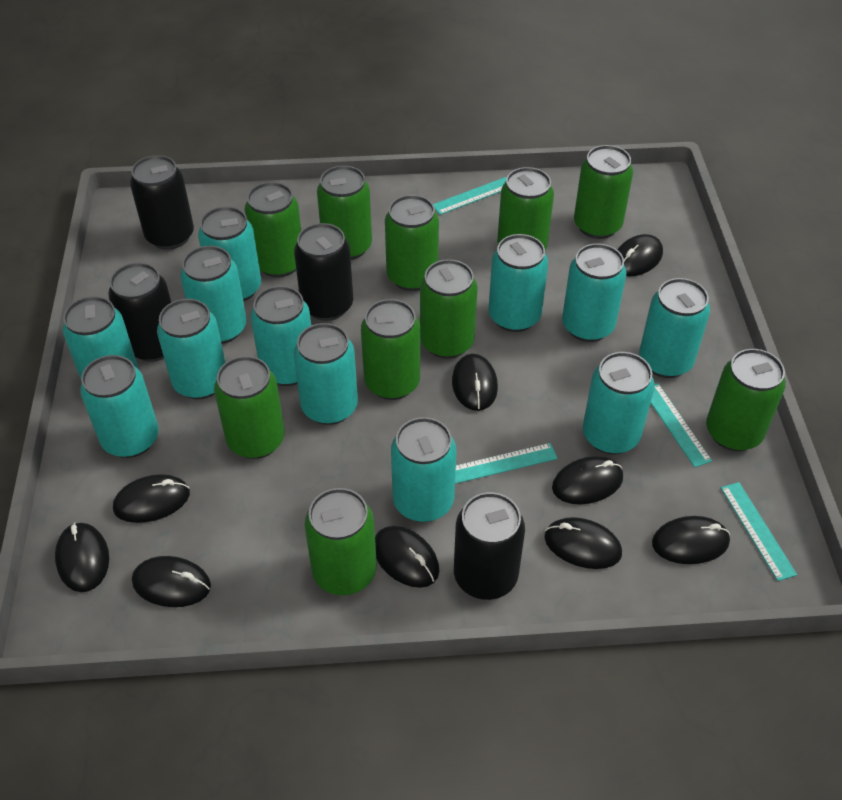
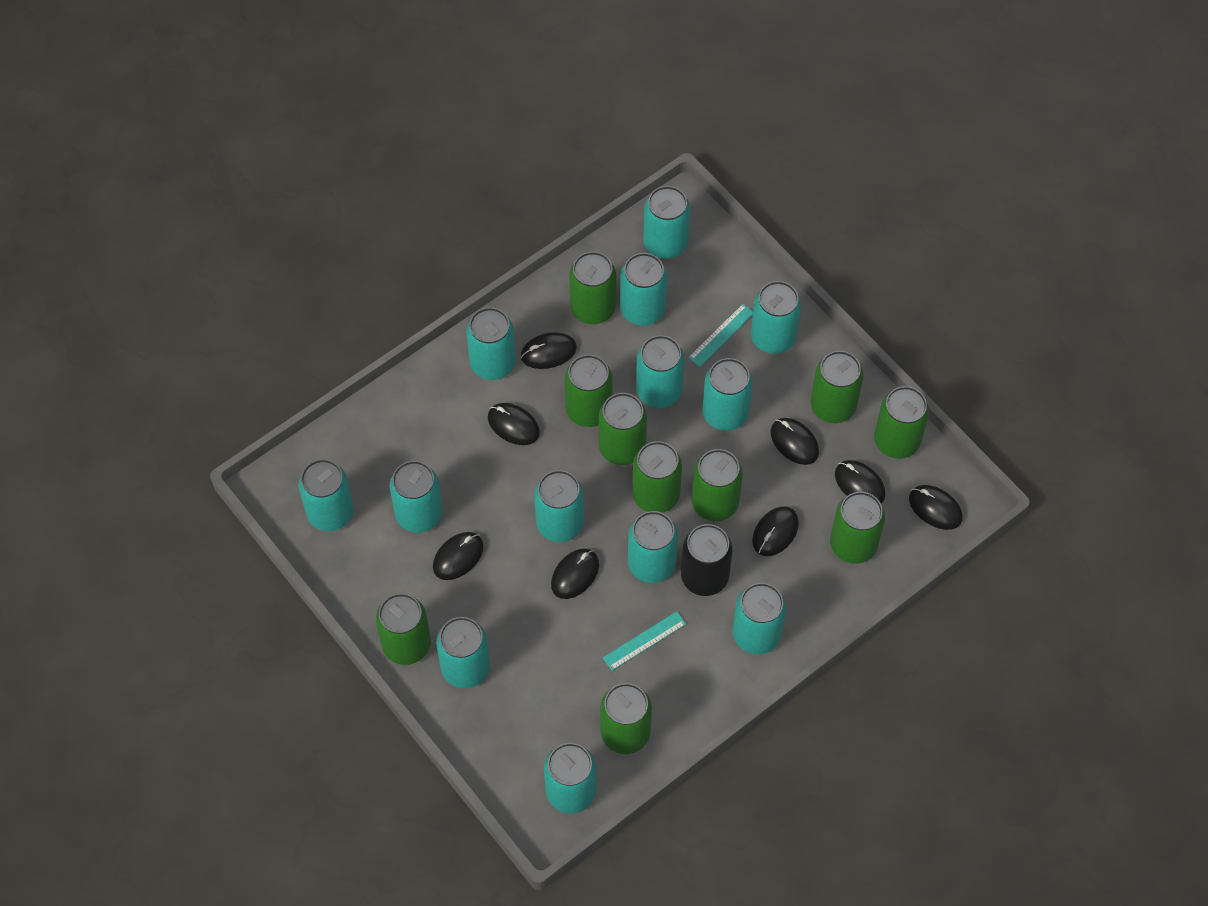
black can: 4 -> 1
black mouse: 9 -> 8
turquoise can: 12 -> 13
turquoise ruler: 4 -> 2

